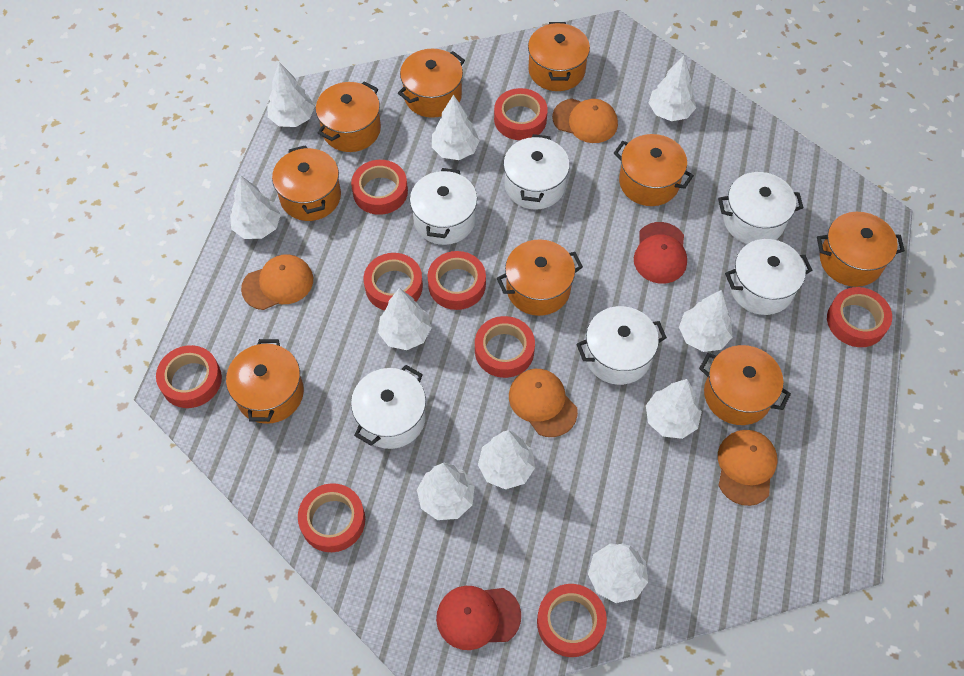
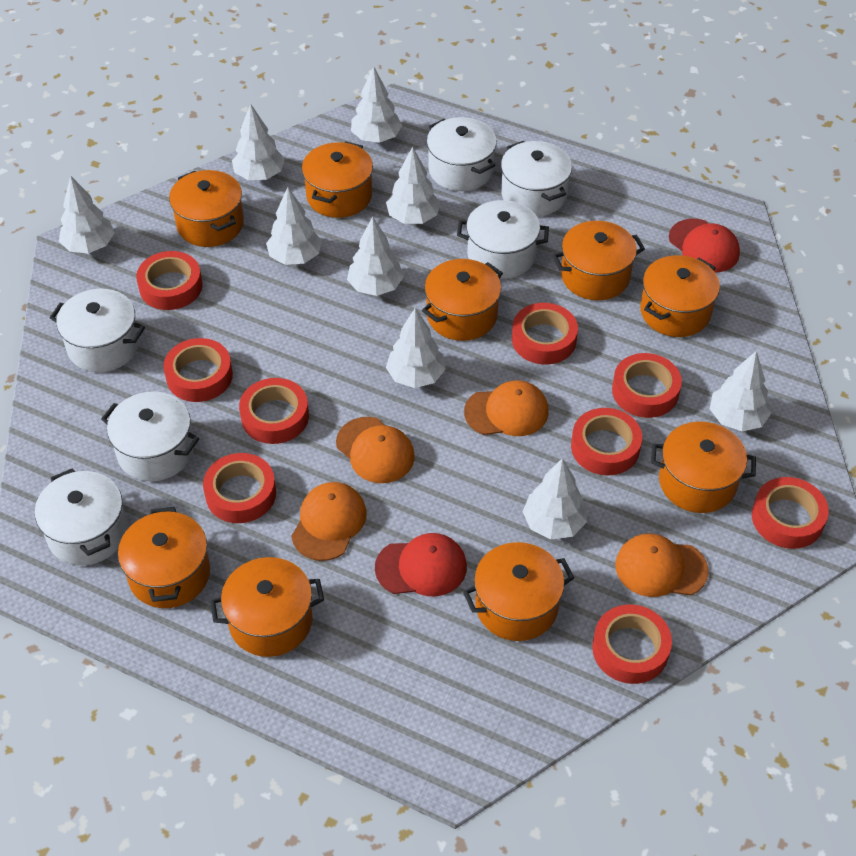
white tree: 10 -> 9

